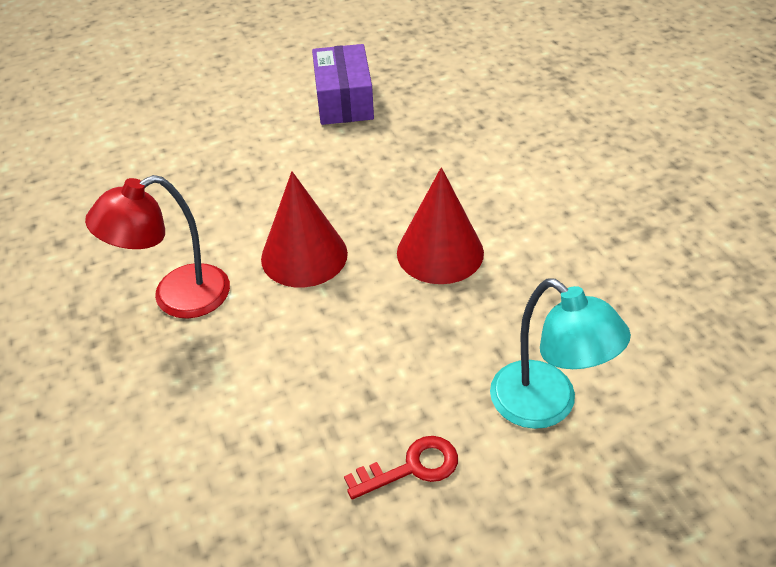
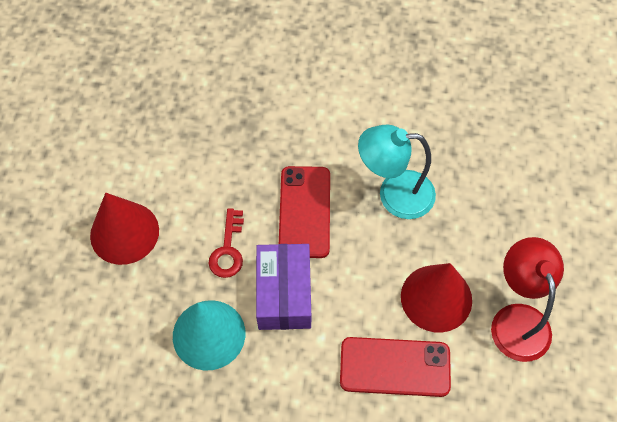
red phone: 0 -> 2
turquoise cone: 0 -> 1

